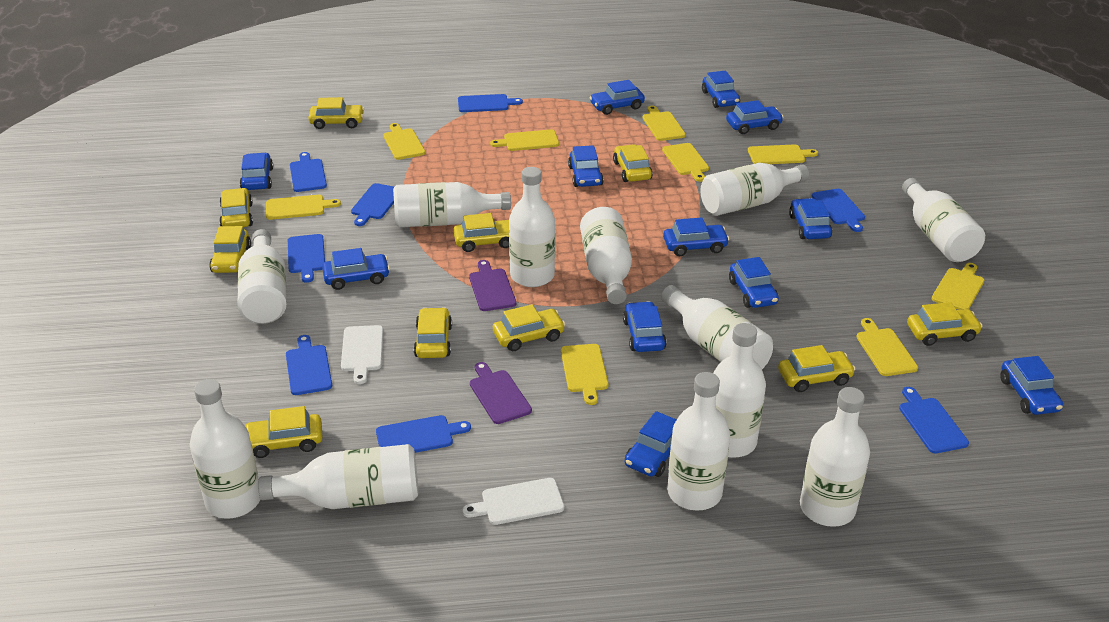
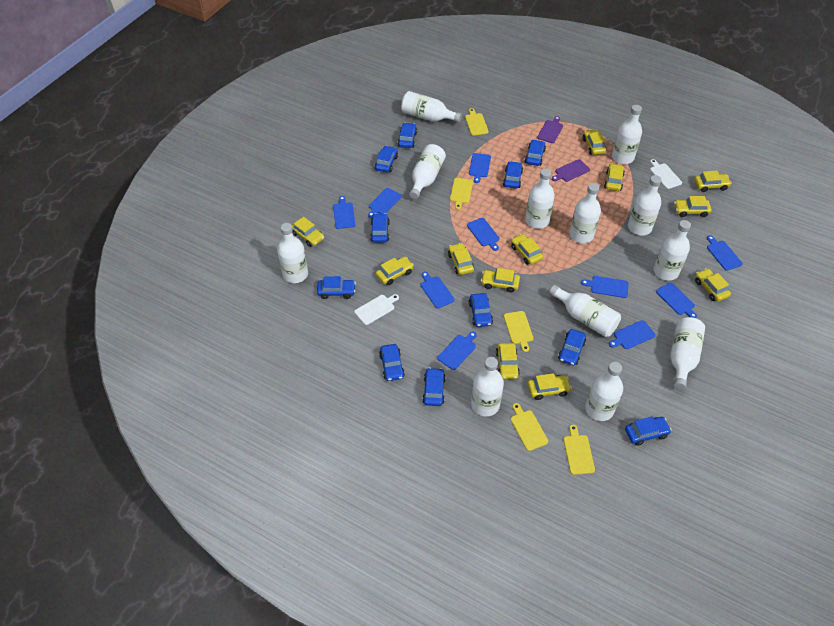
blue car: 12 -> 11
blue cutting board: 8 -> 10
yellow car: 10 -> 12
yellow cutting board: 9 -> 5

